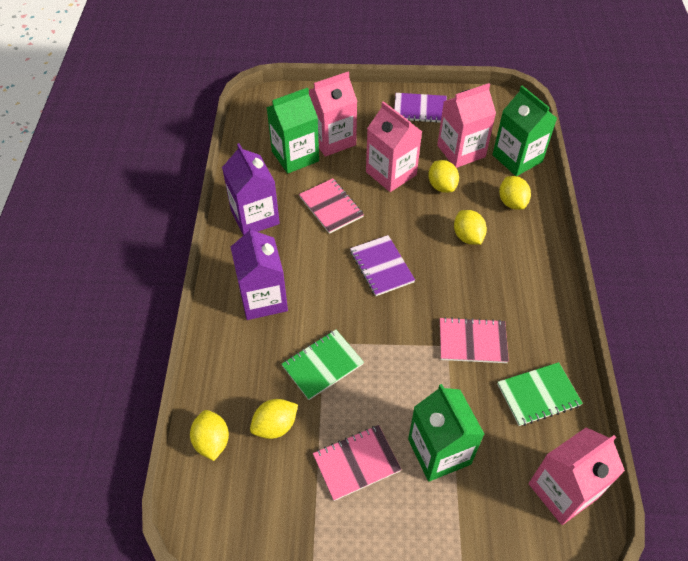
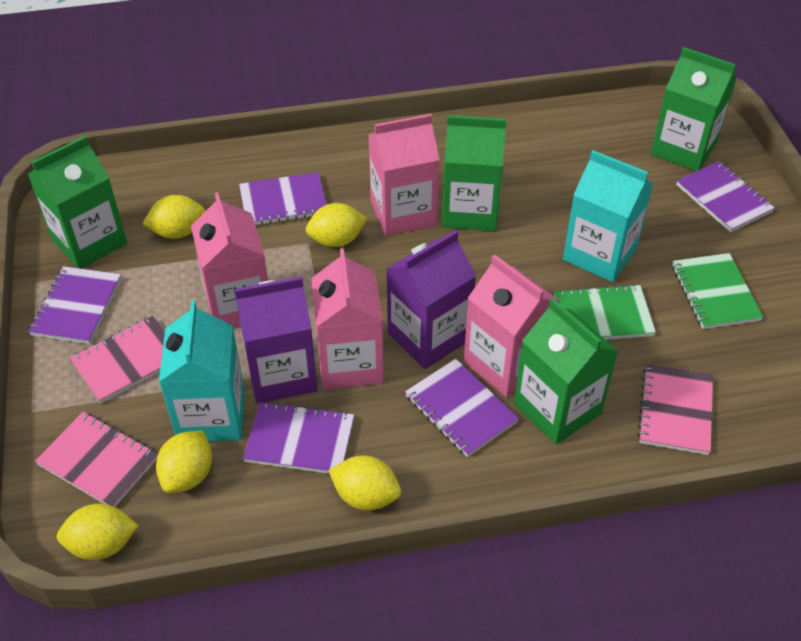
green carton: 3 -> 4
purple notebook: 2 -> 5
turquoise carton: 0 -> 2

